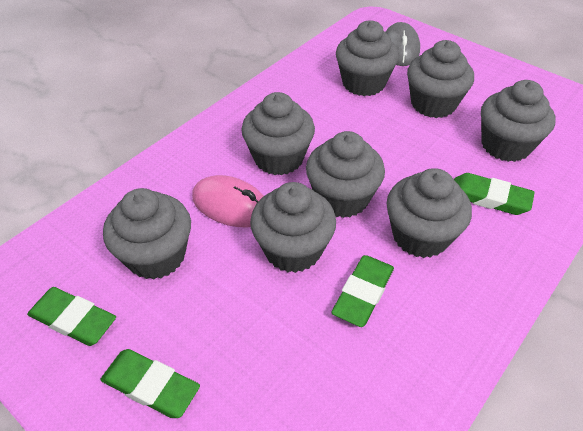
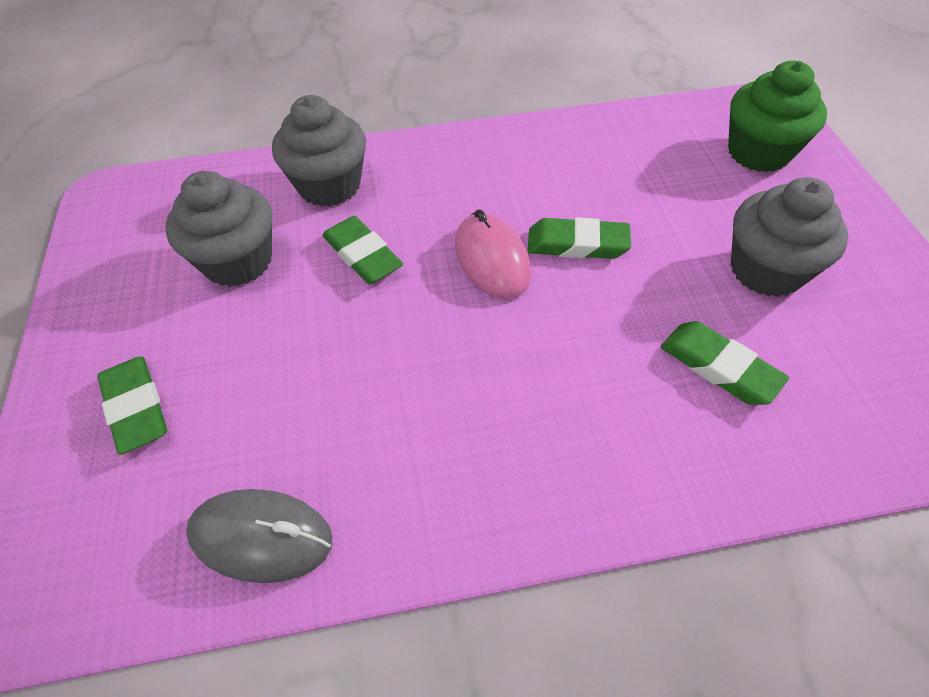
green cupcake: 0 -> 1
grey cupcake: 8 -> 3

